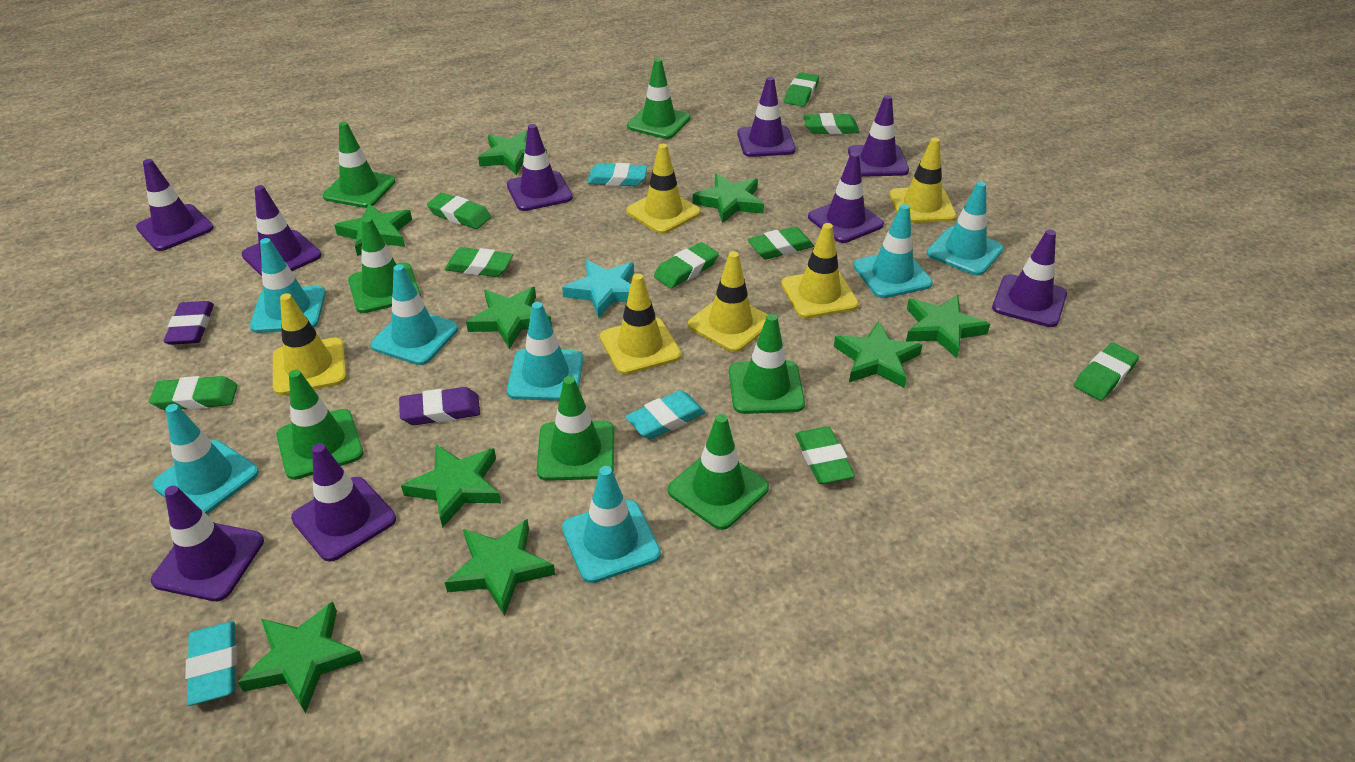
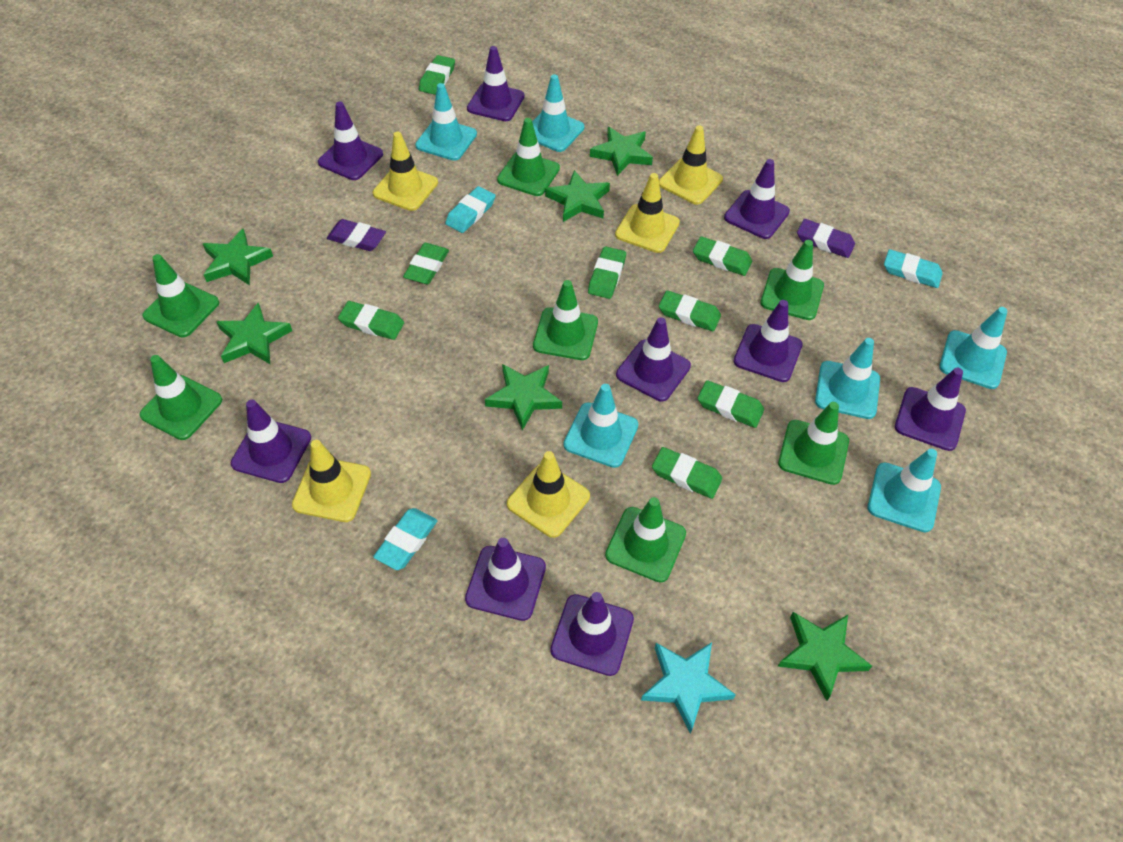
green eraser: 9 -> 8
green star: 9 -> 6
turquoise traffic cone: 7 -> 6
yellow traffic cone: 6 -> 5

